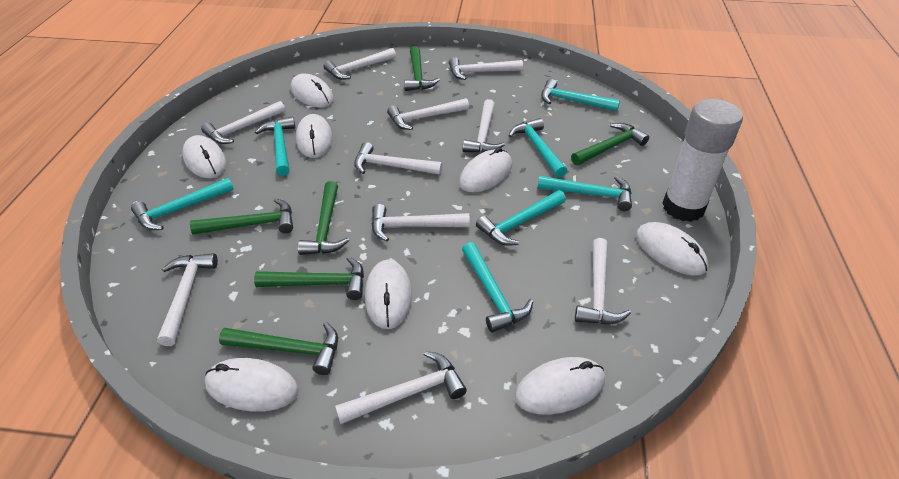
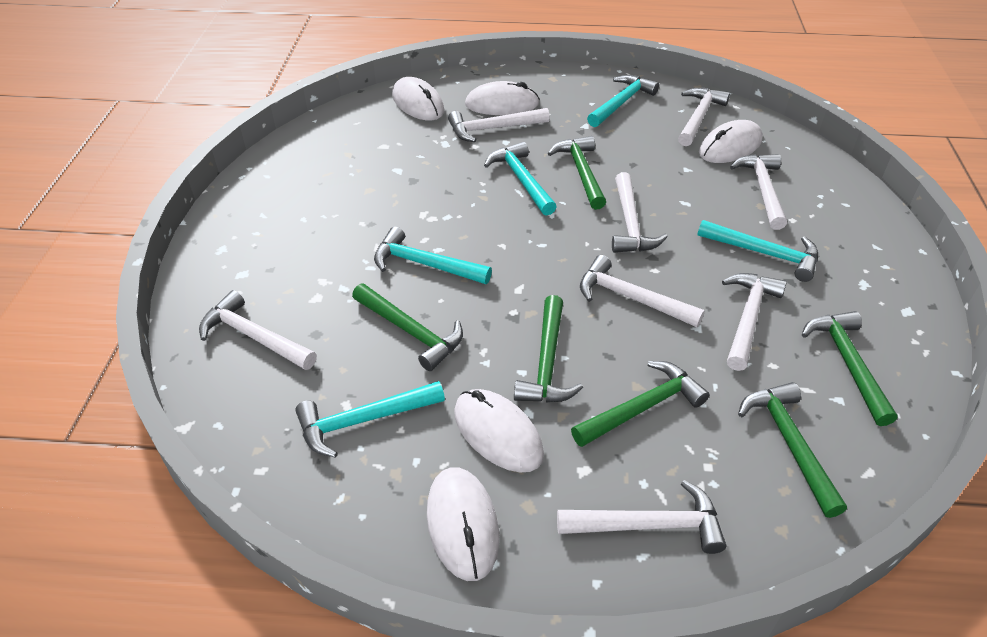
turquoise hammer: 7 -> 5
white glue stick: 1 -> 0
white hammer: 10 -> 8
white mouse: 8 -> 5

